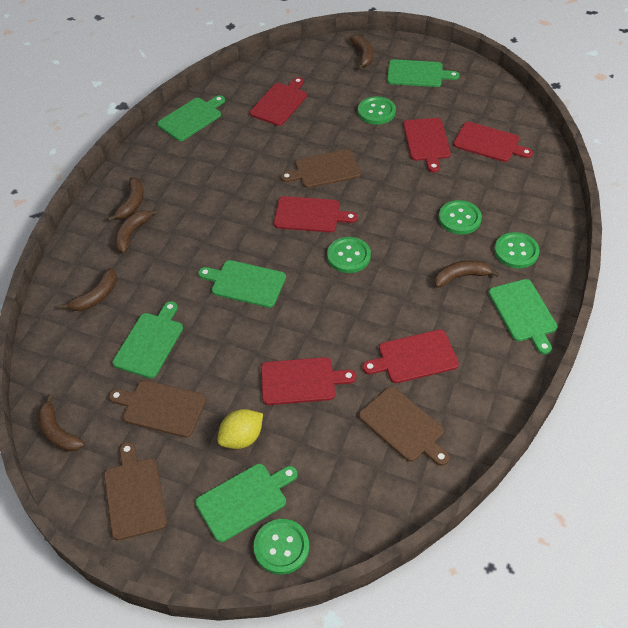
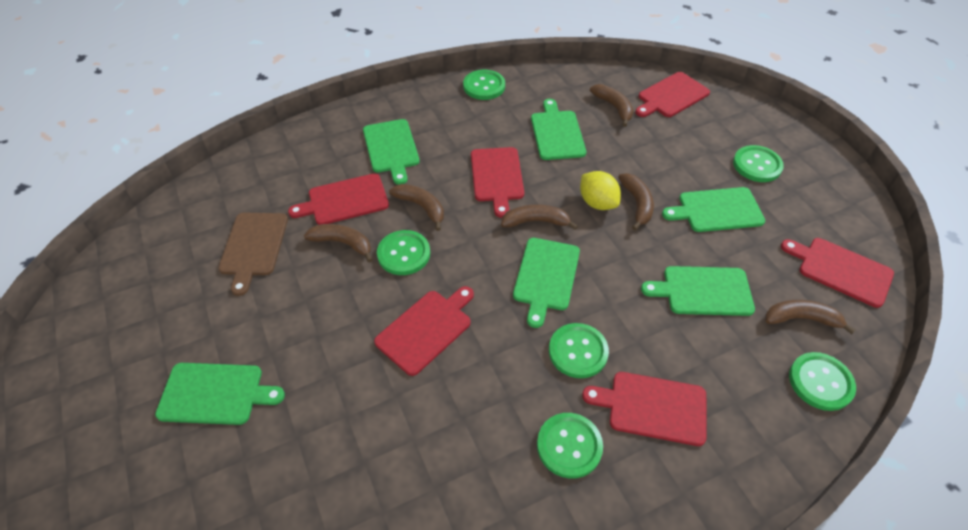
brown cutting board: 4 -> 1
green button: 5 -> 6

